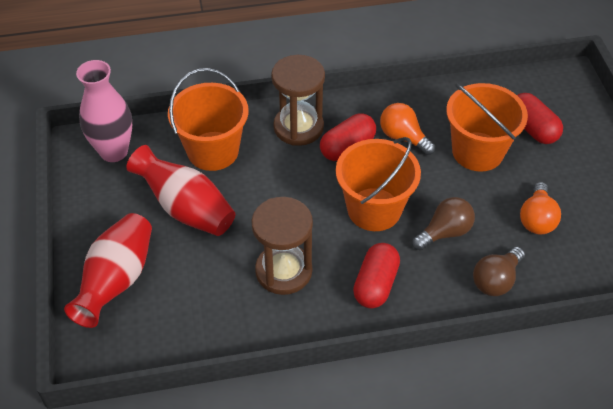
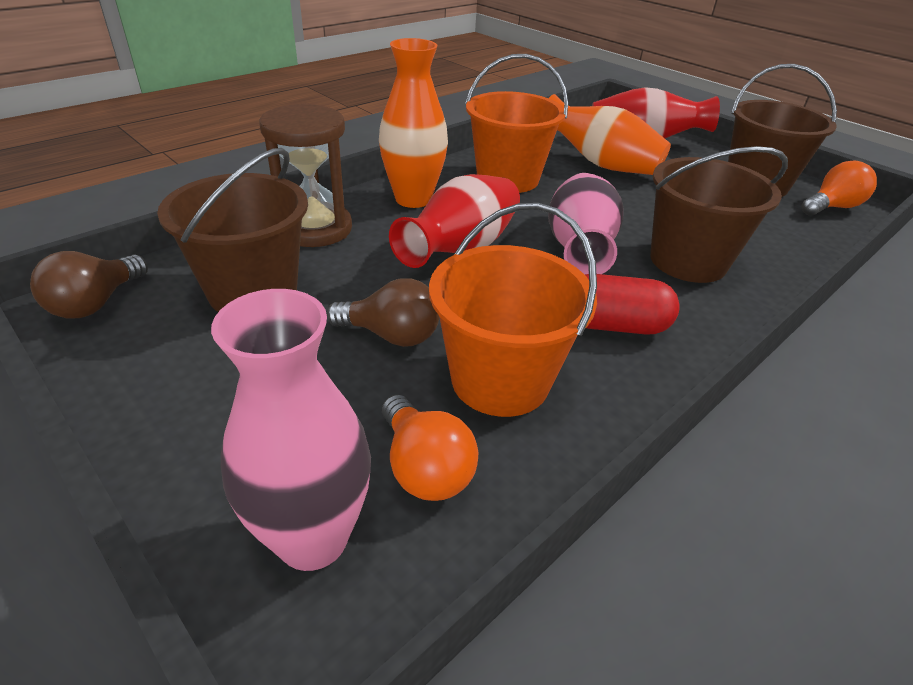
brown bucket: 0 -> 3
brown hourglass: 2 -> 1
orange bucket: 3 -> 2
orange vase: 0 -> 2
pink vase: 1 -> 2
red capsule: 3 -> 1

